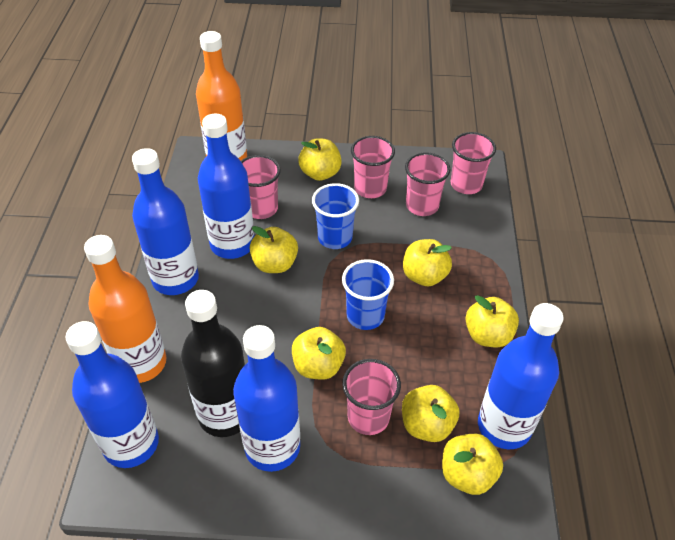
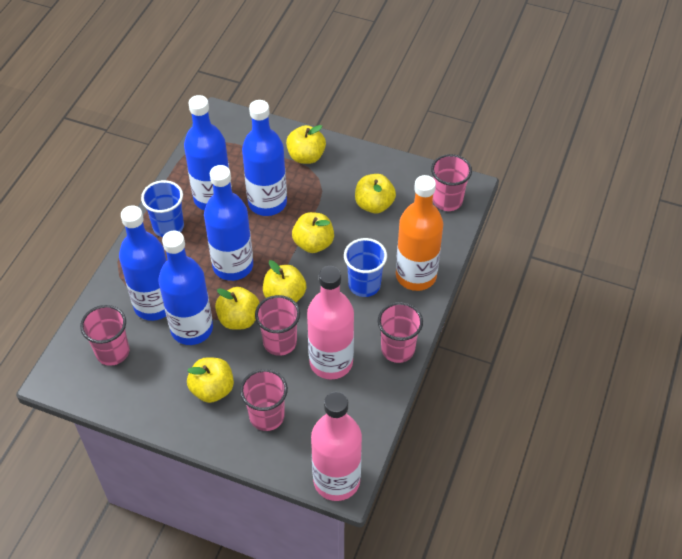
black bottle: 1 -> 0
orange bottle: 2 -> 1
pink bottle: 0 -> 2
yellow apple: 7 -> 6

